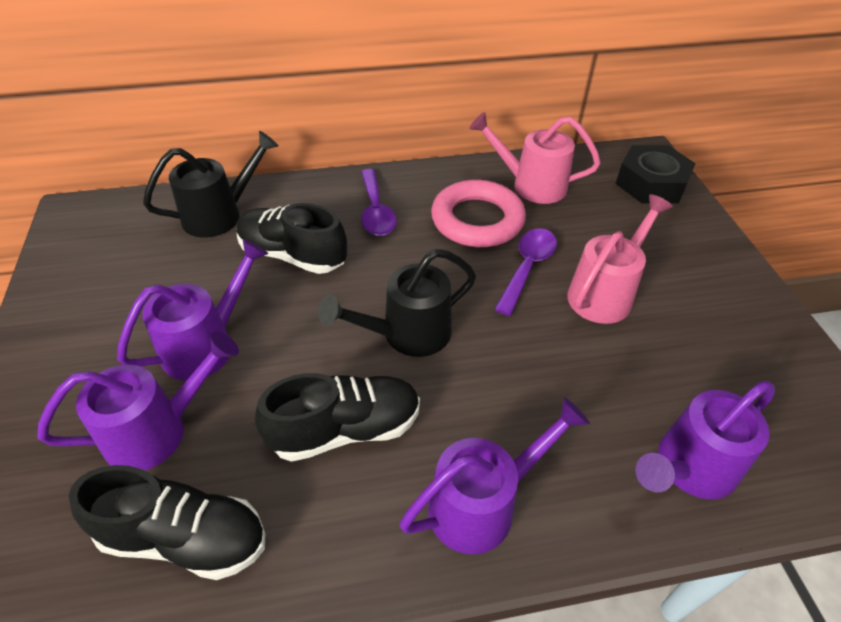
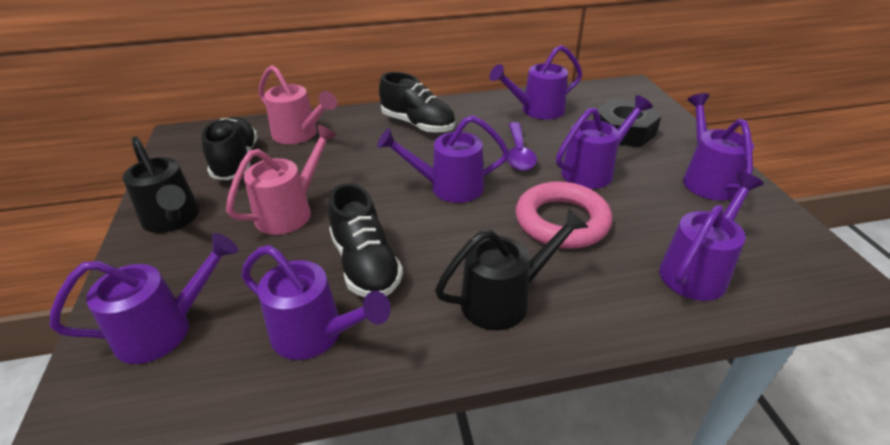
purple spoon: 2 -> 1
purple watering can: 4 -> 7

